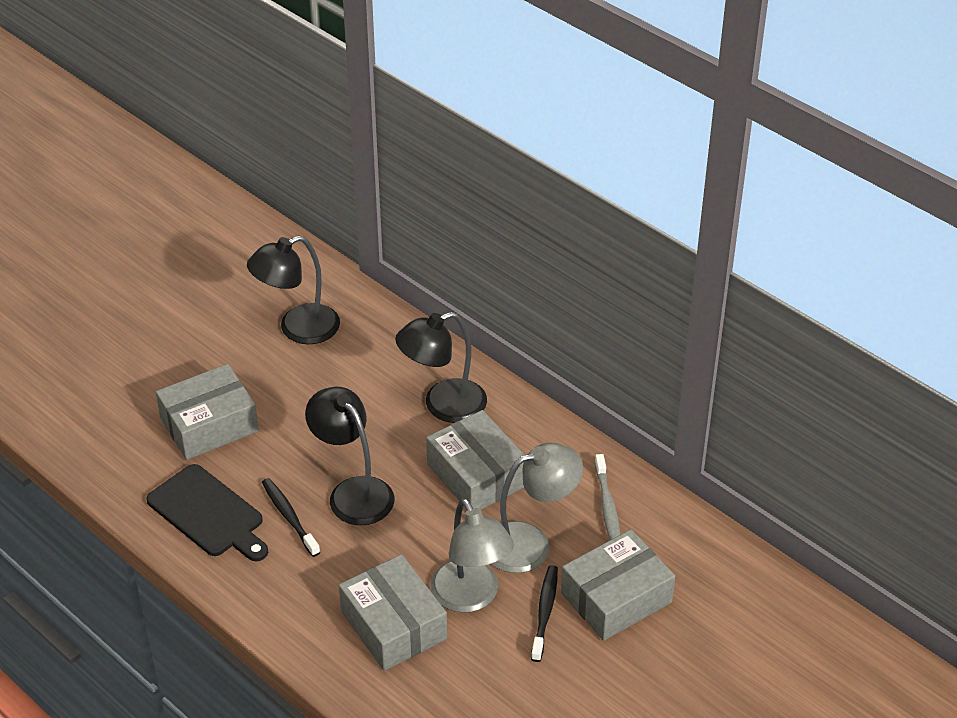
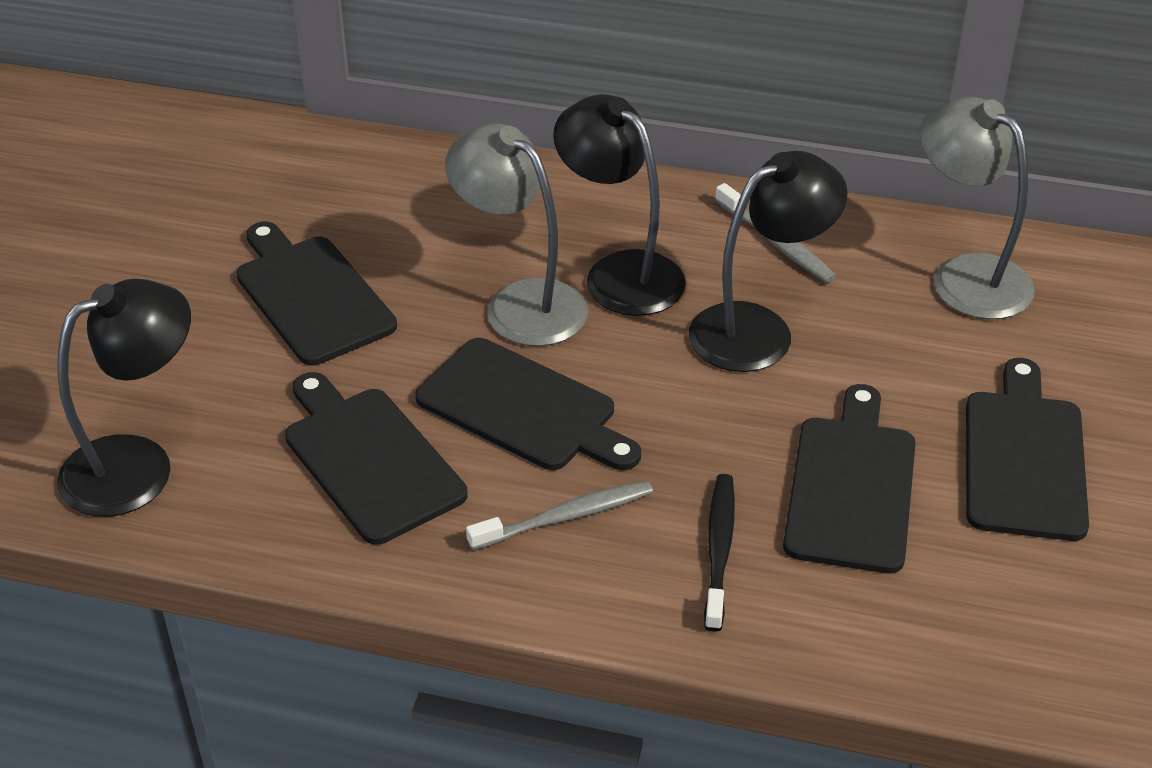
black cutting board: 1 -> 5
black toothbrush: 2 -> 1
grey box: 4 -> 0
grey toothbrush: 1 -> 2

